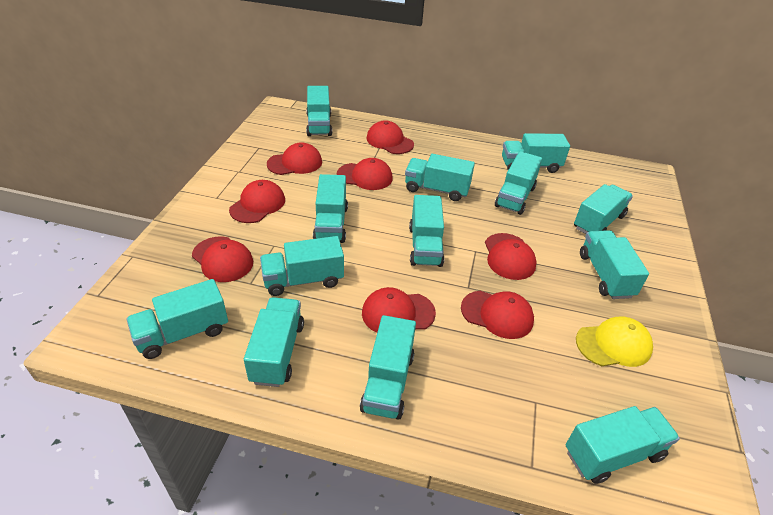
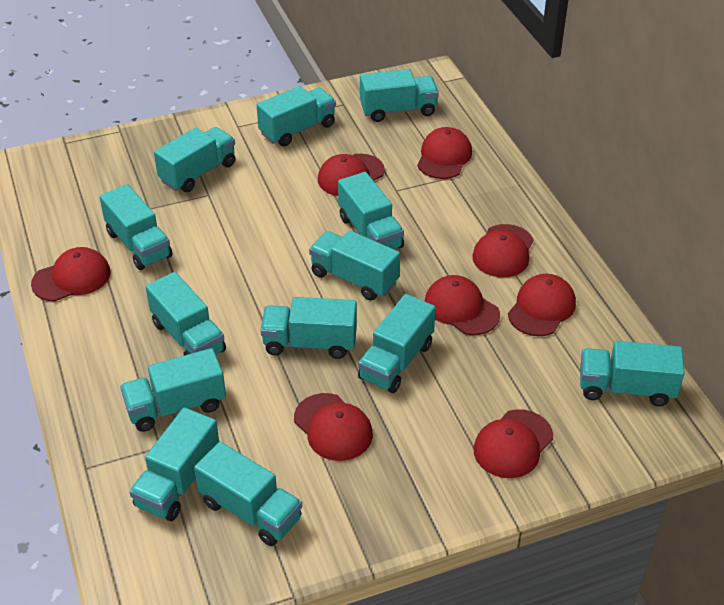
yellow cap: 1 -> 0

